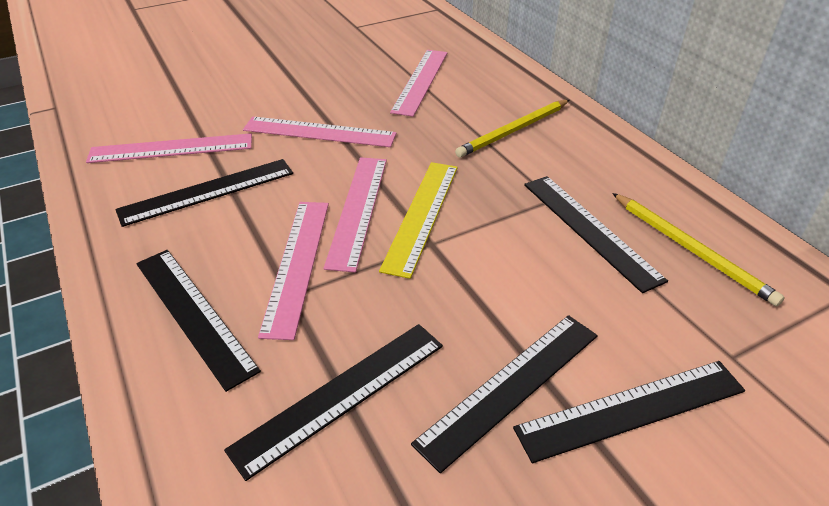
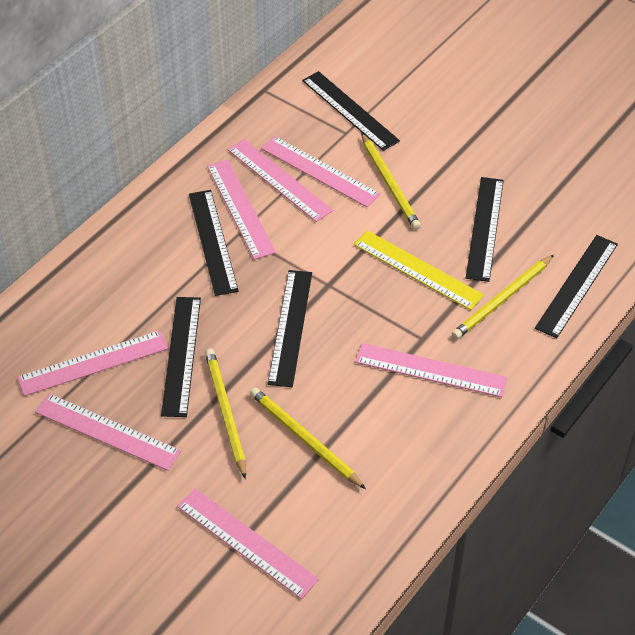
pink ruler: 5 -> 7
yellow pencil: 2 -> 4

